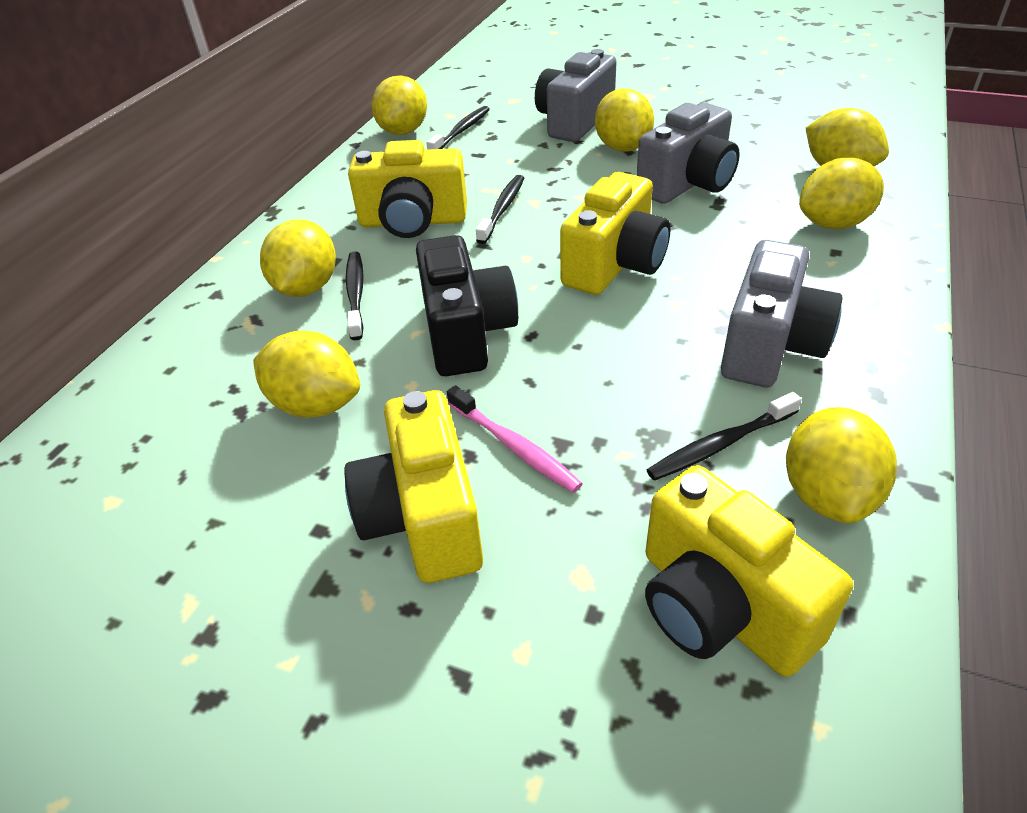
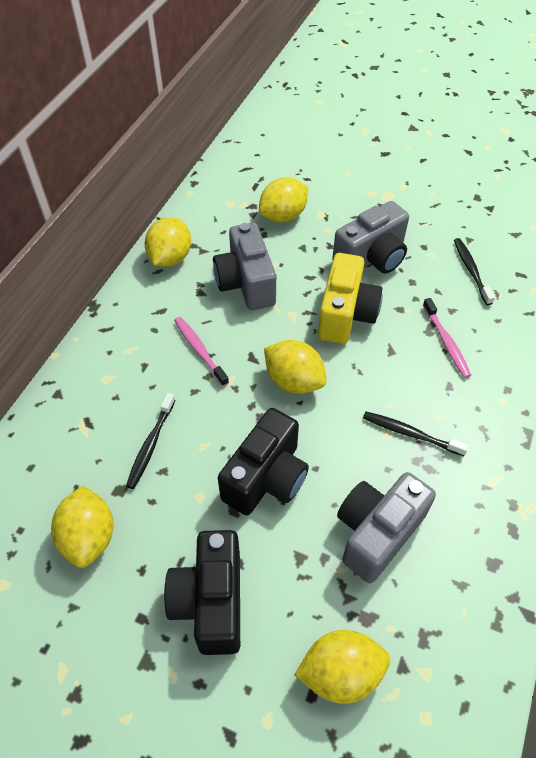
black camera: 1 -> 2
black toothbrush: 4 -> 3
pink toothbrush: 1 -> 2
yellow camera: 4 -> 1
yellow lemon: 7 -> 5

